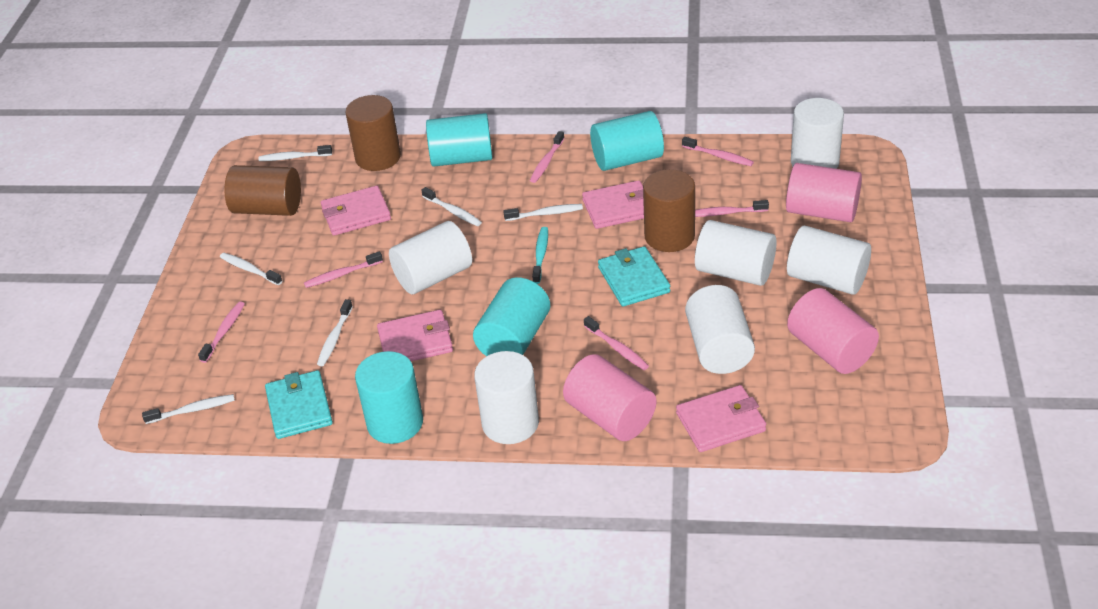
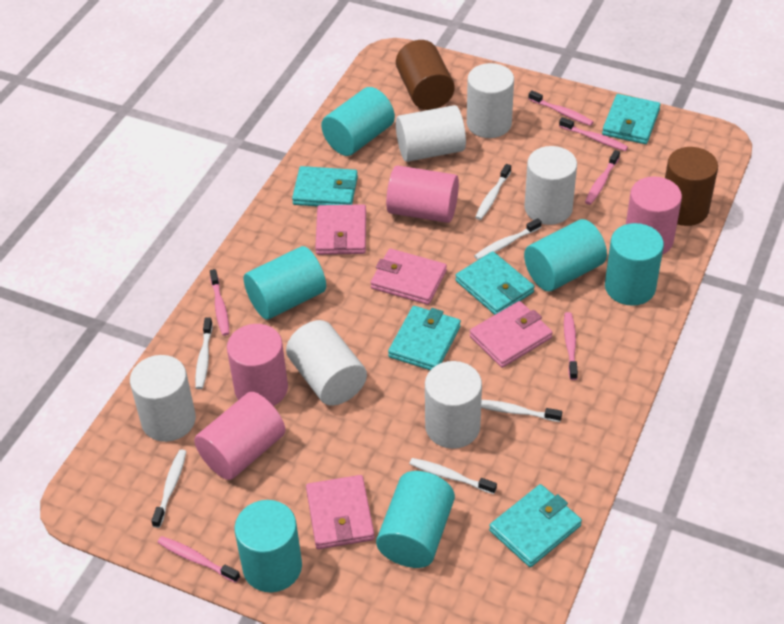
brown cylinder: 3 -> 2
pink cylinder: 3 -> 4
turquoise cylinder: 4 -> 6
turquoise toothbrush: 1 -> 0
turquoise wallet: 2 -> 5

